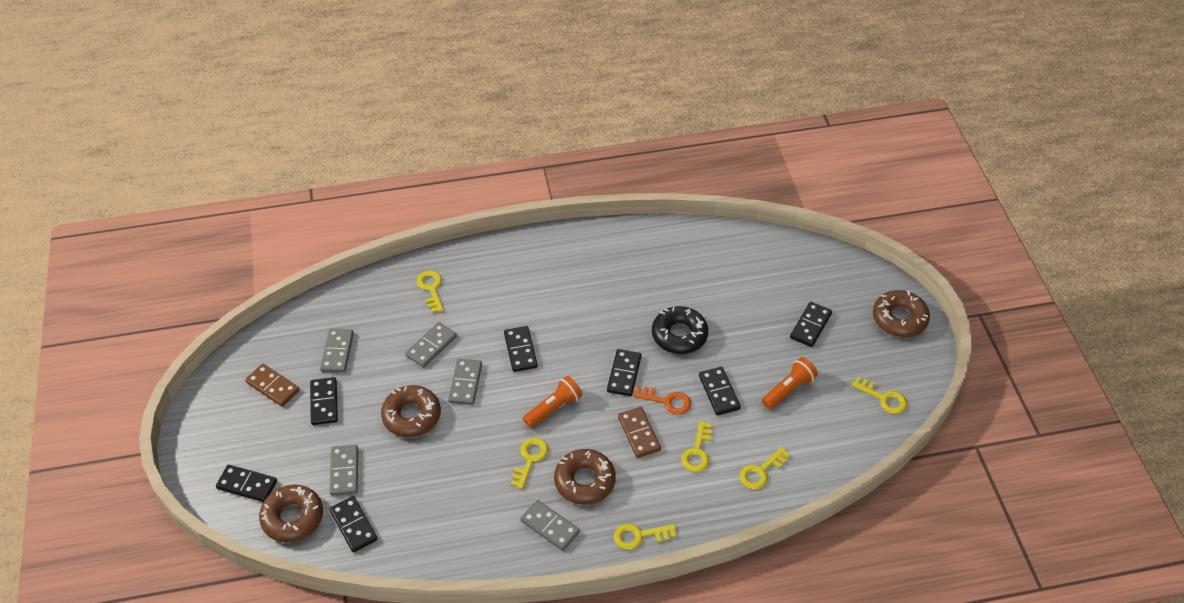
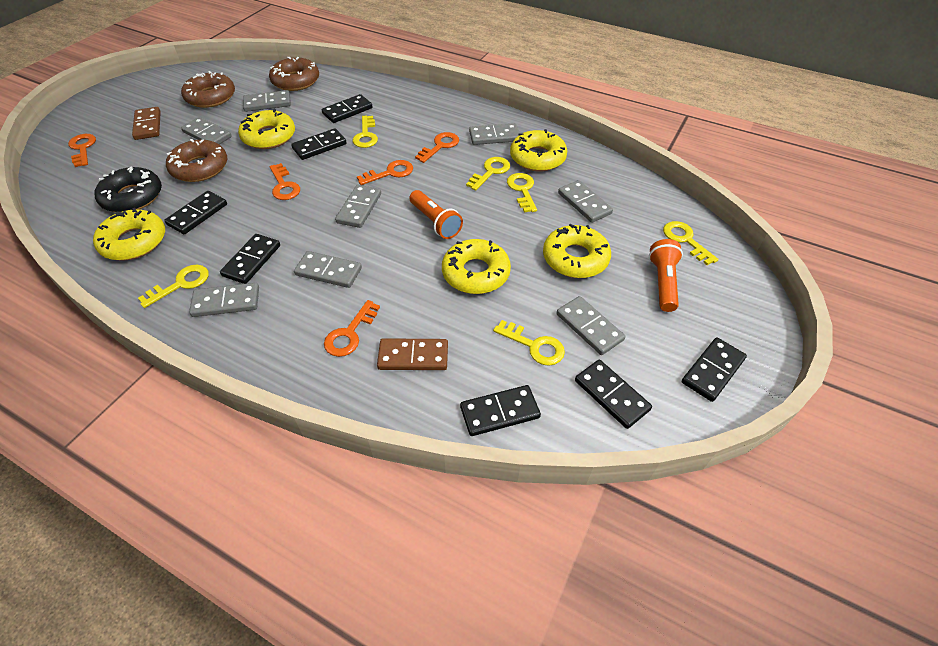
brown donut: 4 -> 3
grey domino: 5 -> 8
orange key: 1 -> 5
yellow donut: 0 -> 5

